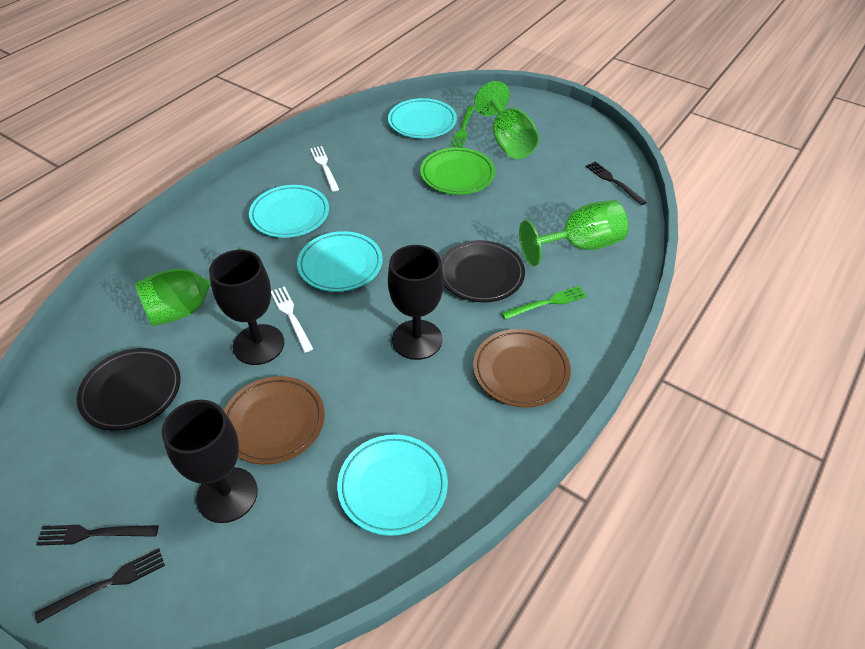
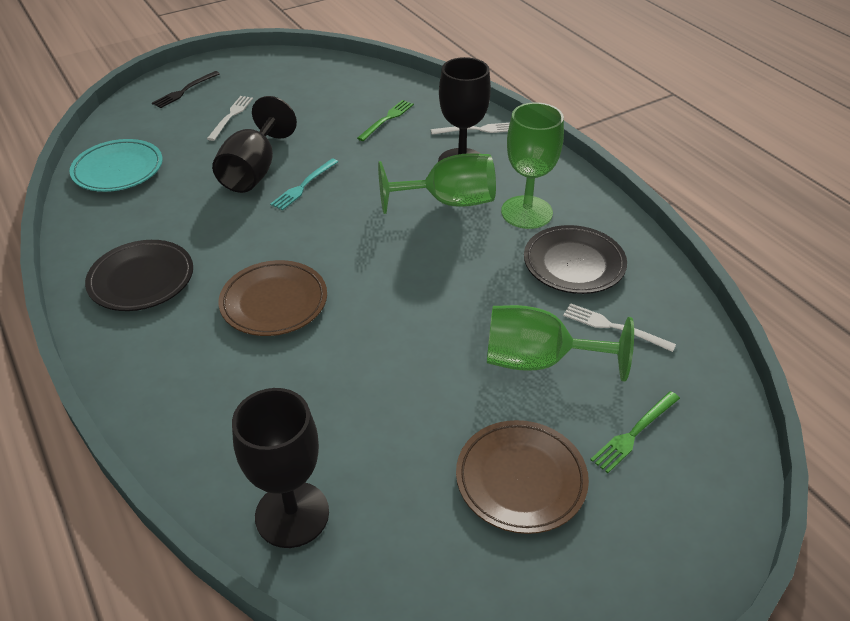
black fork: 3 -> 1
green plate: 1 -> 0
turquoise fork: 0 -> 1
turquoise plate: 4 -> 1
white fork: 2 -> 3

